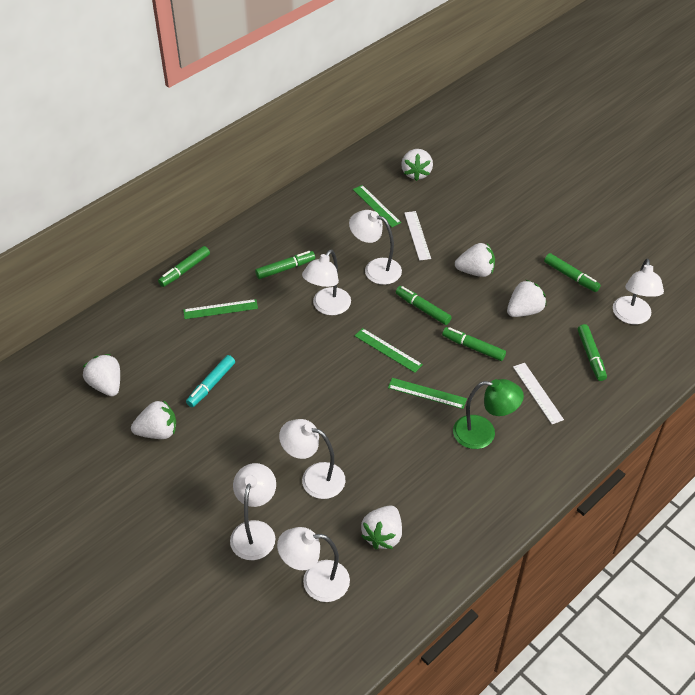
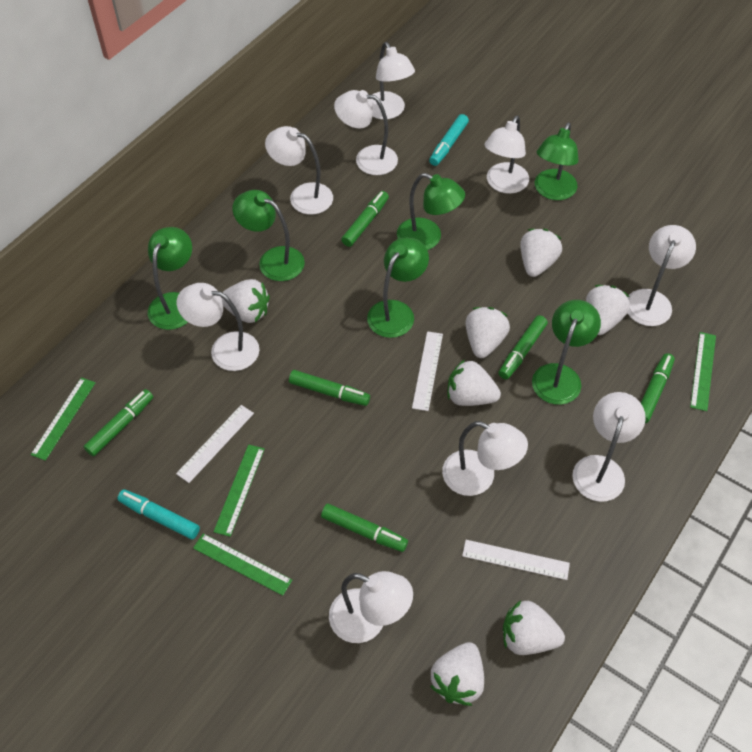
green lamp: 1 -> 6
turquoise marker: 1 -> 2
white lamp: 6 -> 9
white ruler: 2 -> 3
white strawberry: 6 -> 7

